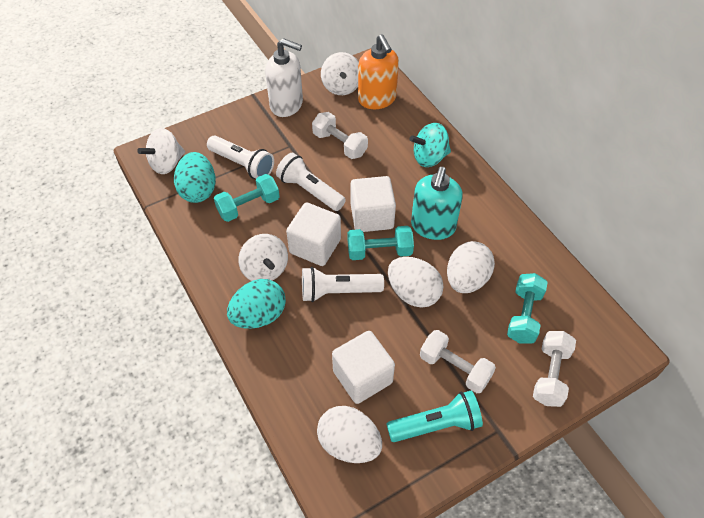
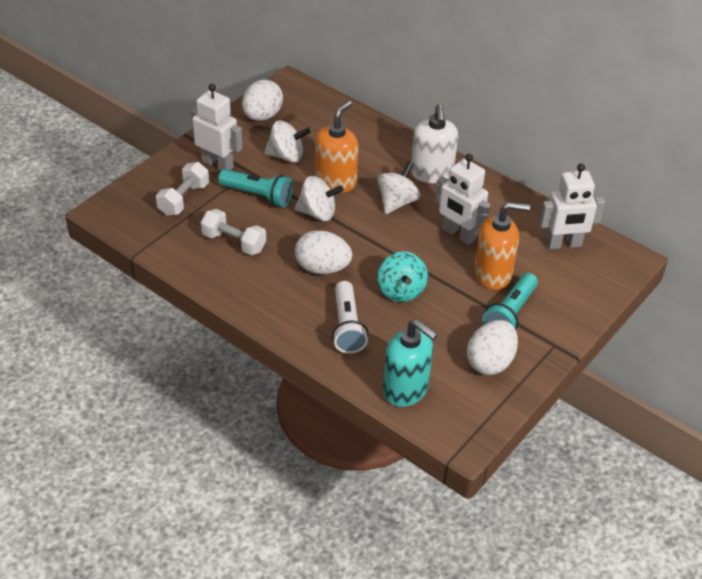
orange soap dispenser: 1 -> 2
turquoise dumbbell: 3 -> 0
turquoise egg: 2 -> 0
turquoise flashlight: 1 -> 2
white cube: 3 -> 0
white dumbbell: 3 -> 2
white flashlight: 3 -> 1
white robot: 0 -> 3

